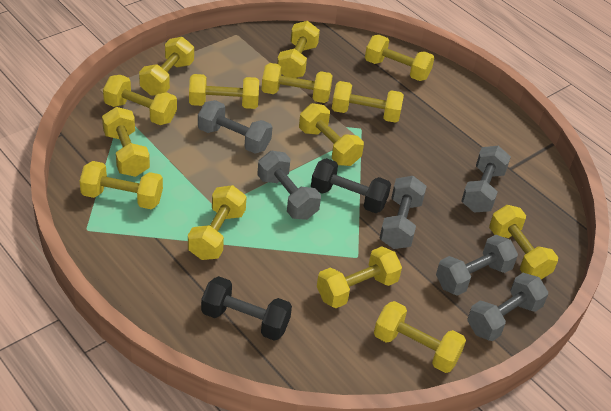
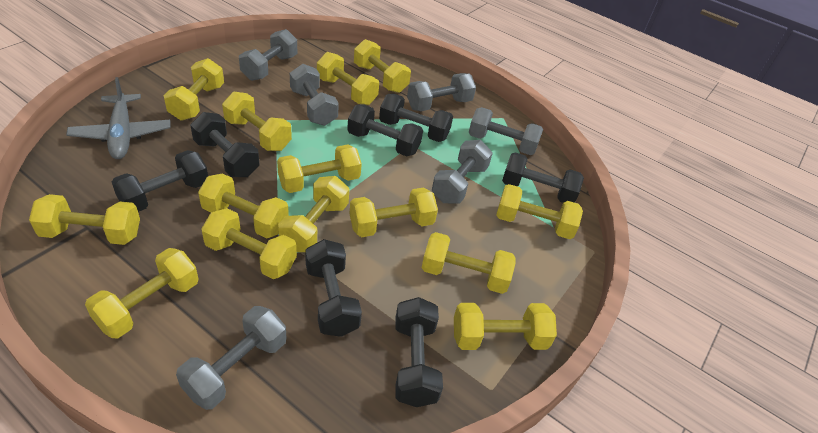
black dumbbell: 2 -> 7
grey plane: 0 -> 1

